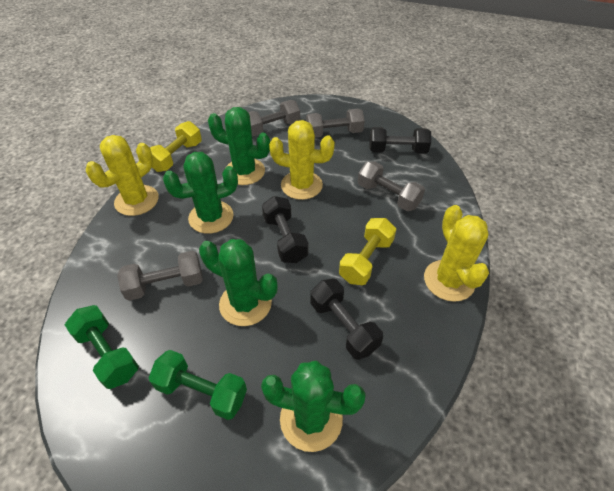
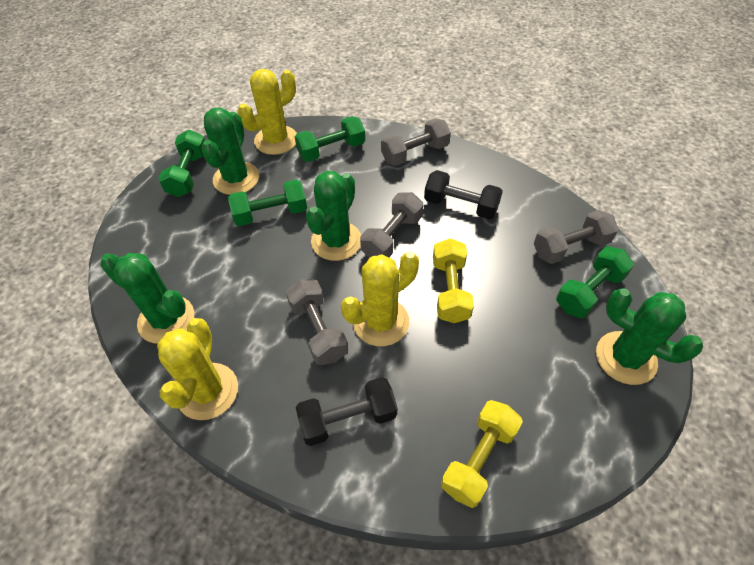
black dumbbell: 3 -> 2
green dumbbell: 2 -> 4

